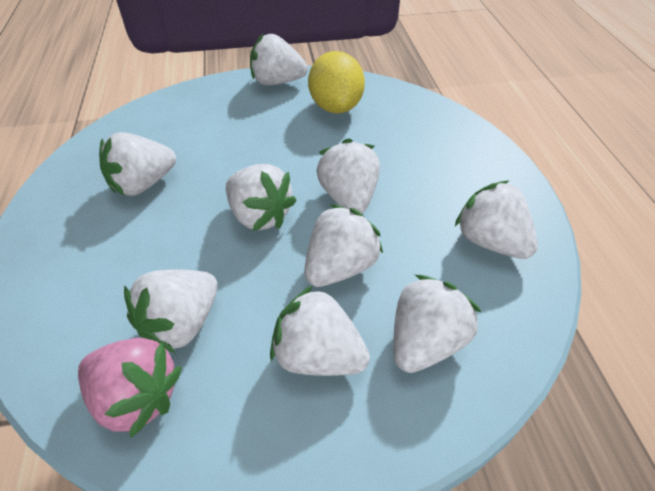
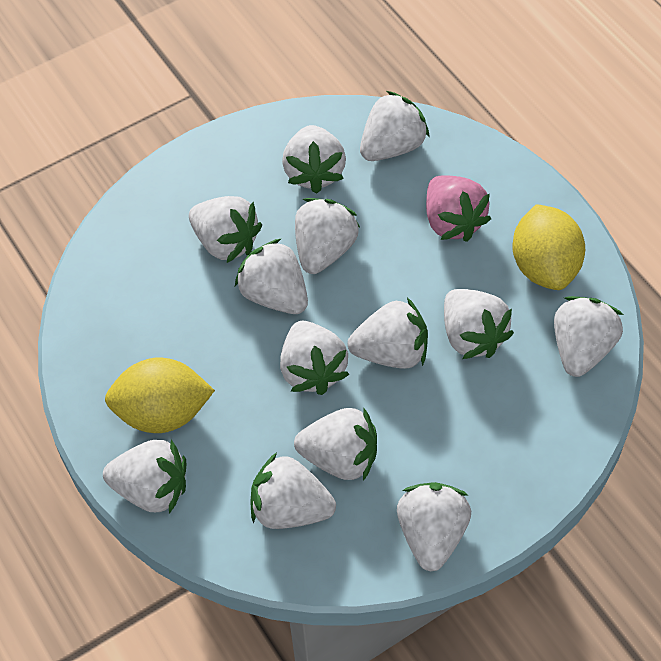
white strawberry: 9 -> 13
yellow lemon: 1 -> 2

